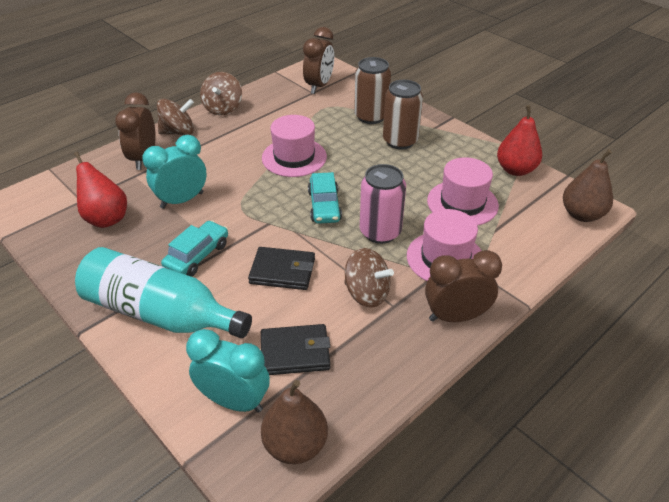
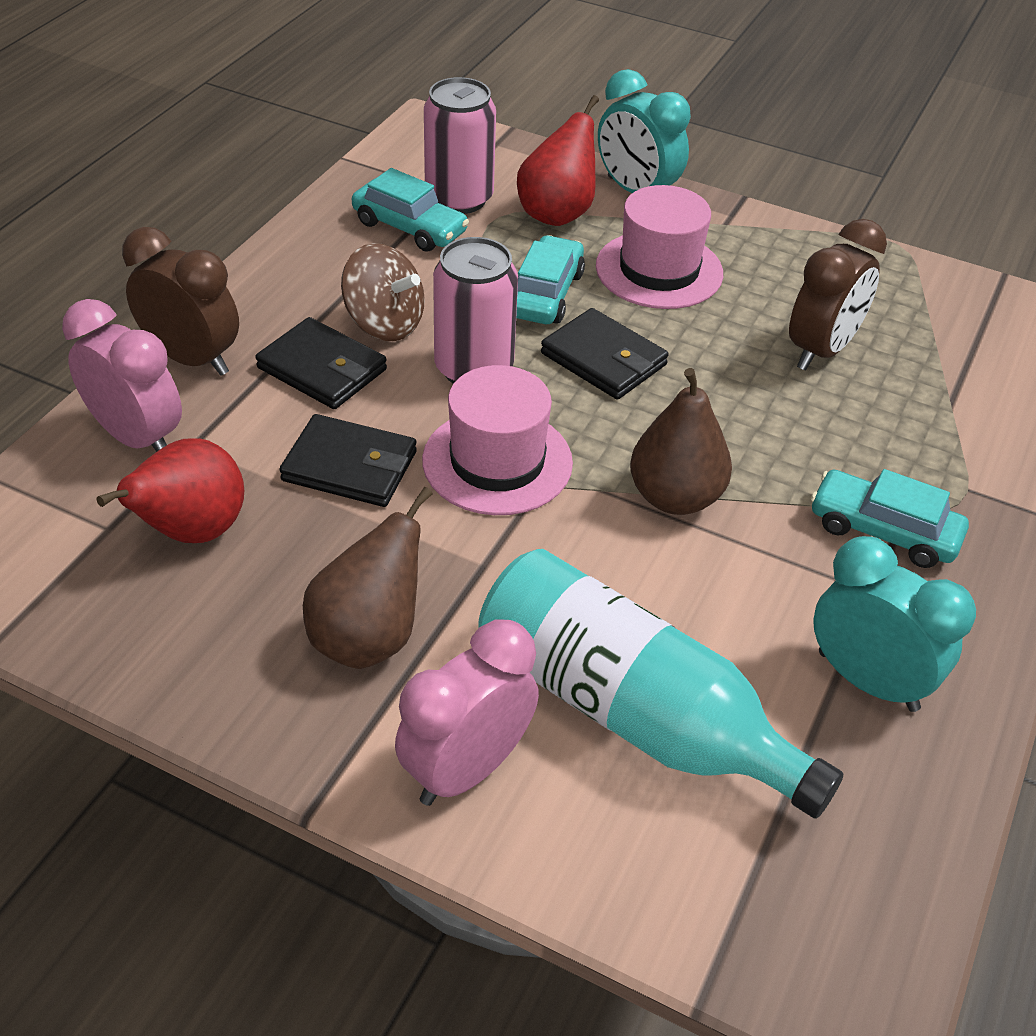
black wallet: 2 -> 3
brown can: 2 -> 0
brown clock: 3 -> 2
brown spinning top: 3 -> 1
pink can: 1 -> 2
pink clock: 0 -> 2
pink hat: 3 -> 2
turquoise car: 2 -> 3

